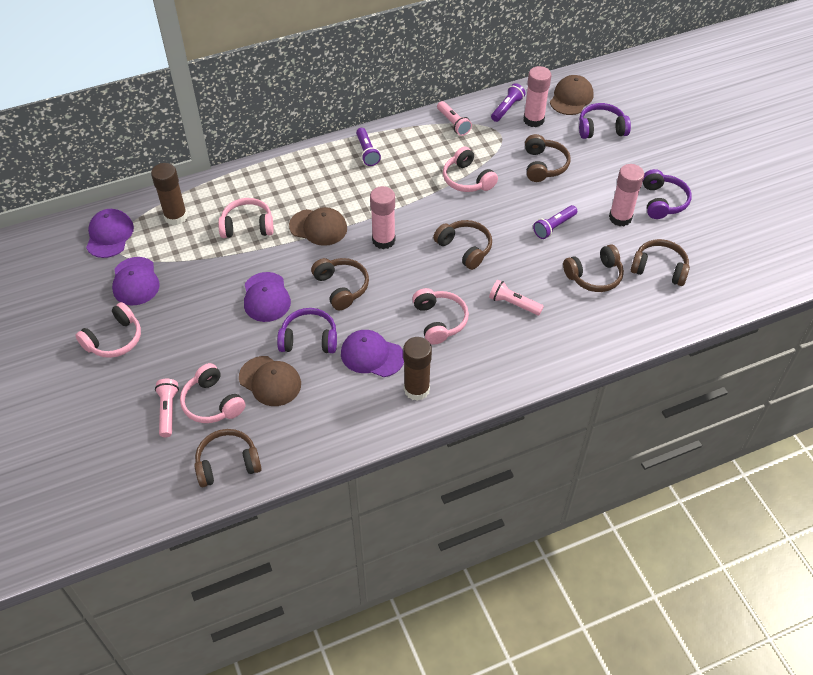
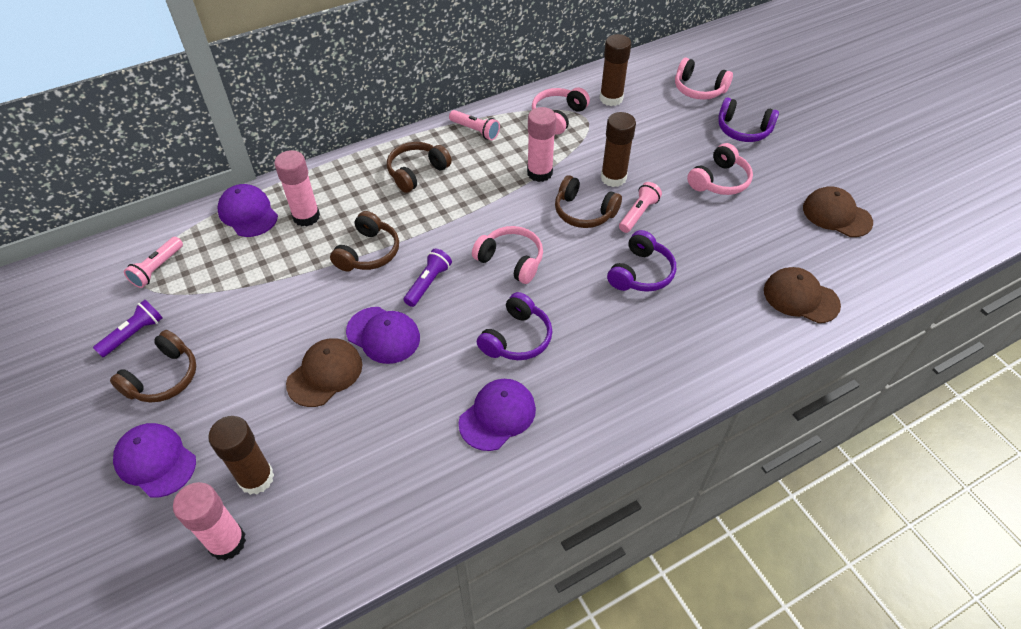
brown glue stick: 2 -> 3
brown headphones: 6 -> 4
pink headphones: 5 -> 4
purple flashlight: 3 -> 2

